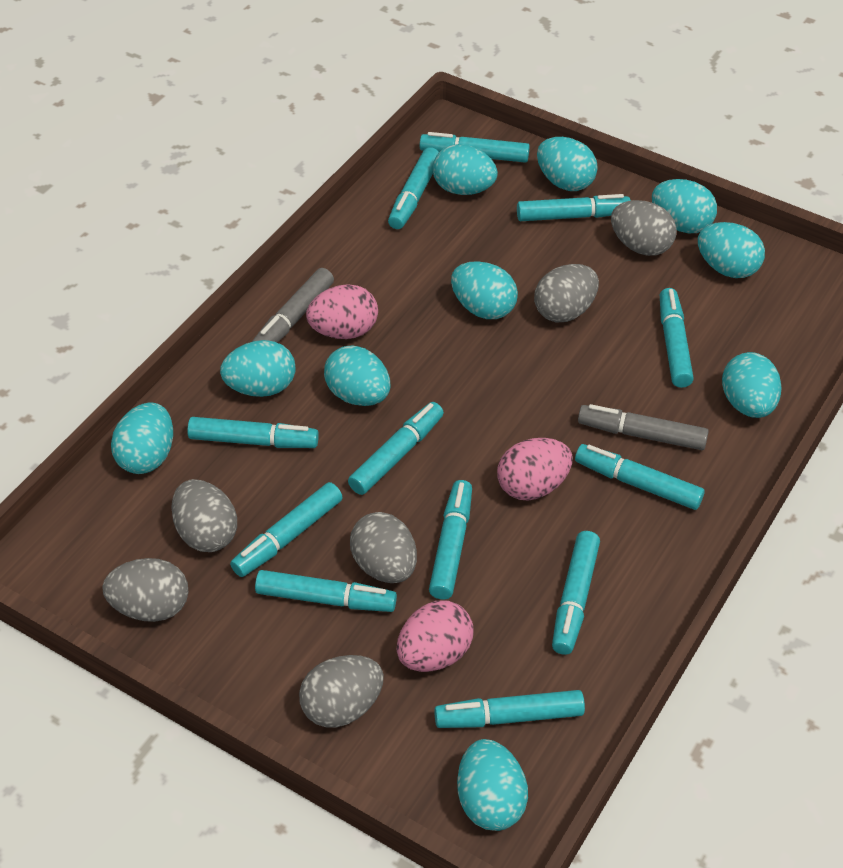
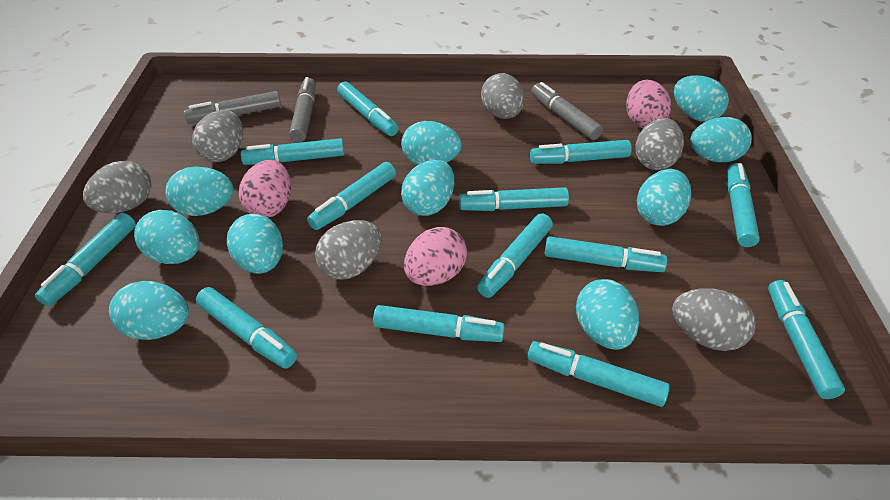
grey marker: 2 -> 3
turquoise marker: 12 -> 13

